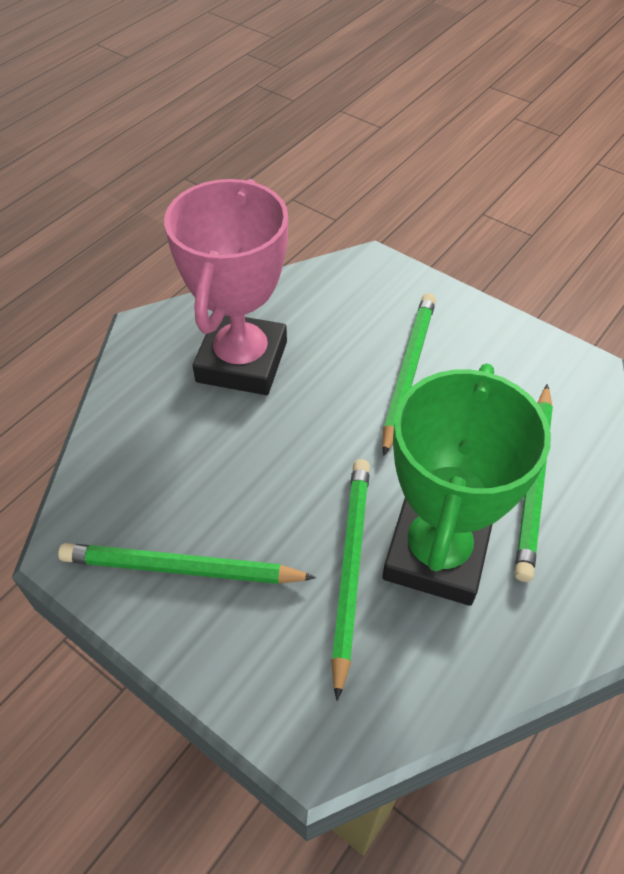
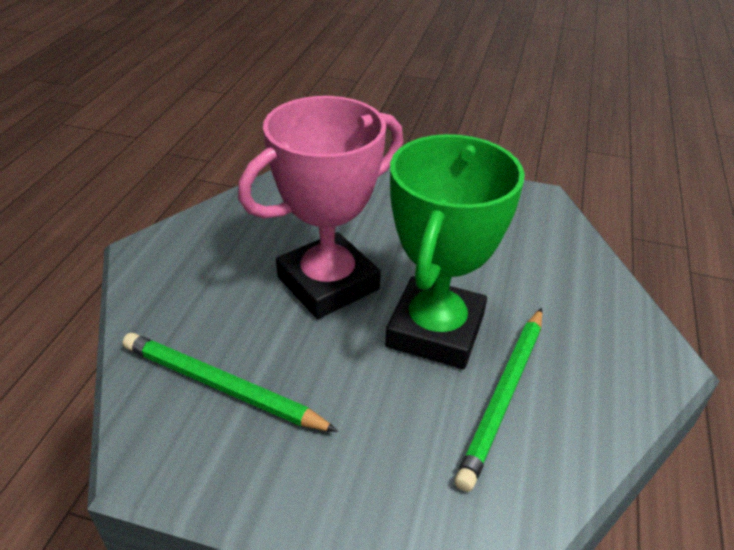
green pencil: 4 -> 2

